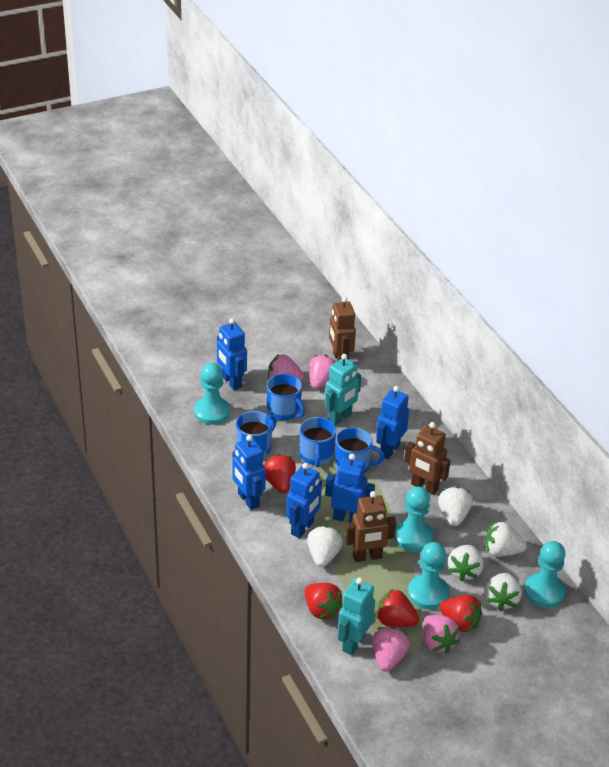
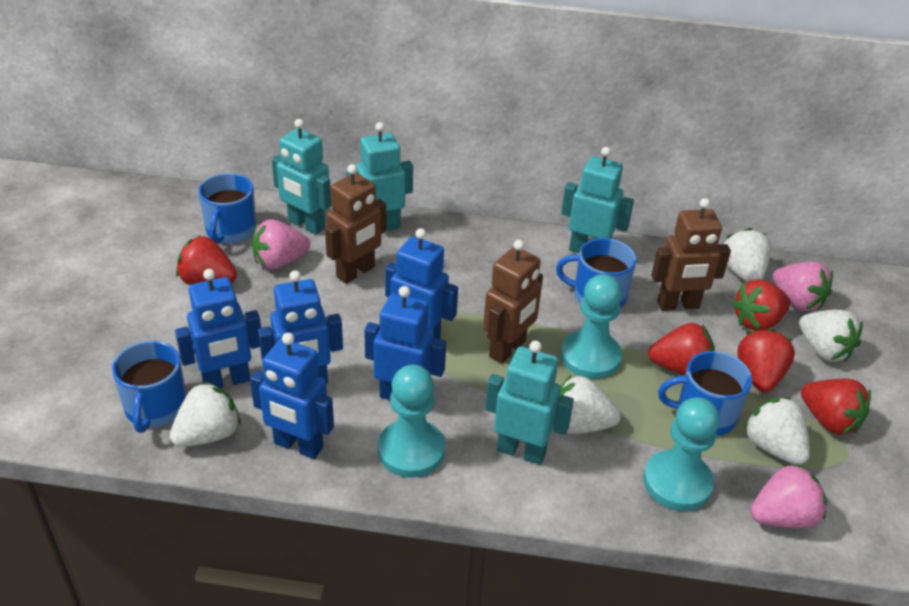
pink strawberry: 4 -> 3
red strawberry: 4 -> 5
turquoise pawn: 4 -> 3
turquoise robot: 2 -> 4

